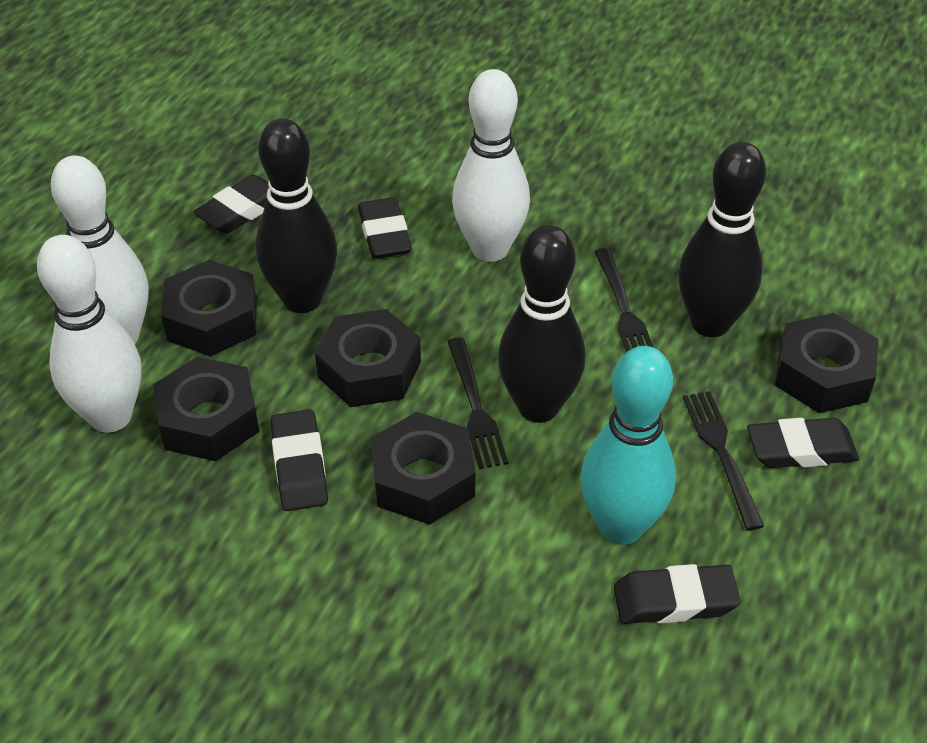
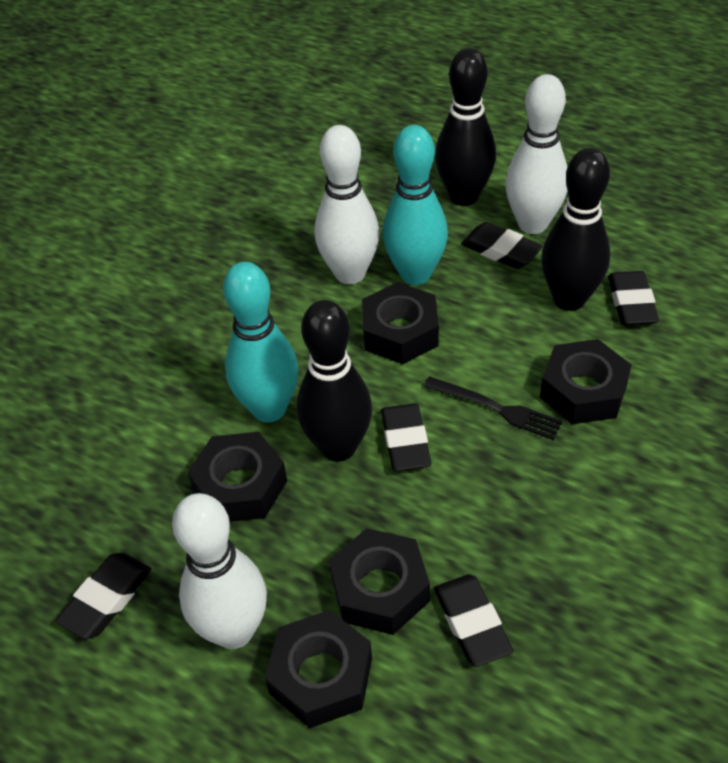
black fork: 3 -> 1
turquoise bowling pin: 1 -> 2

